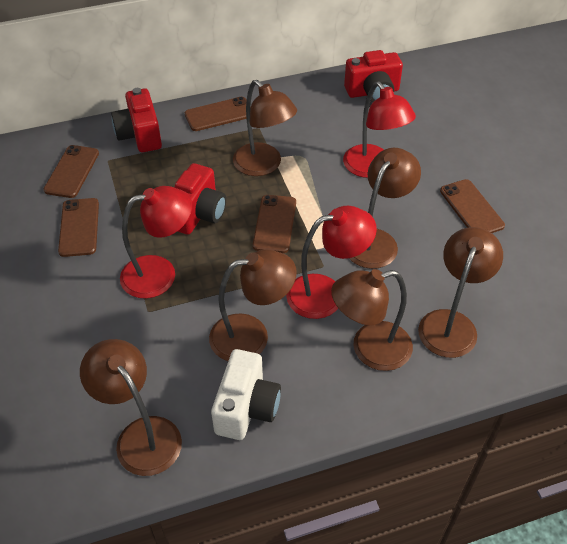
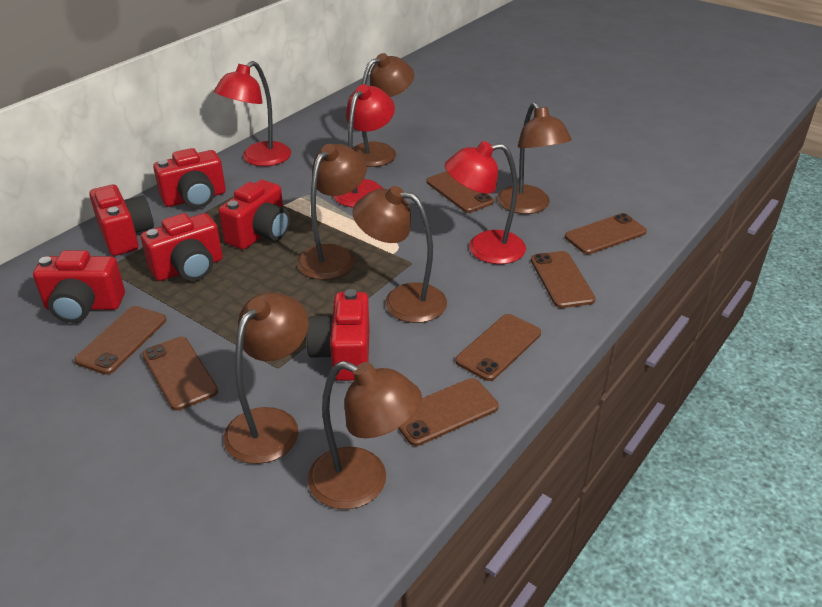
brown phone: 5 -> 7
red camera: 3 -> 6
white camera: 1 -> 0

